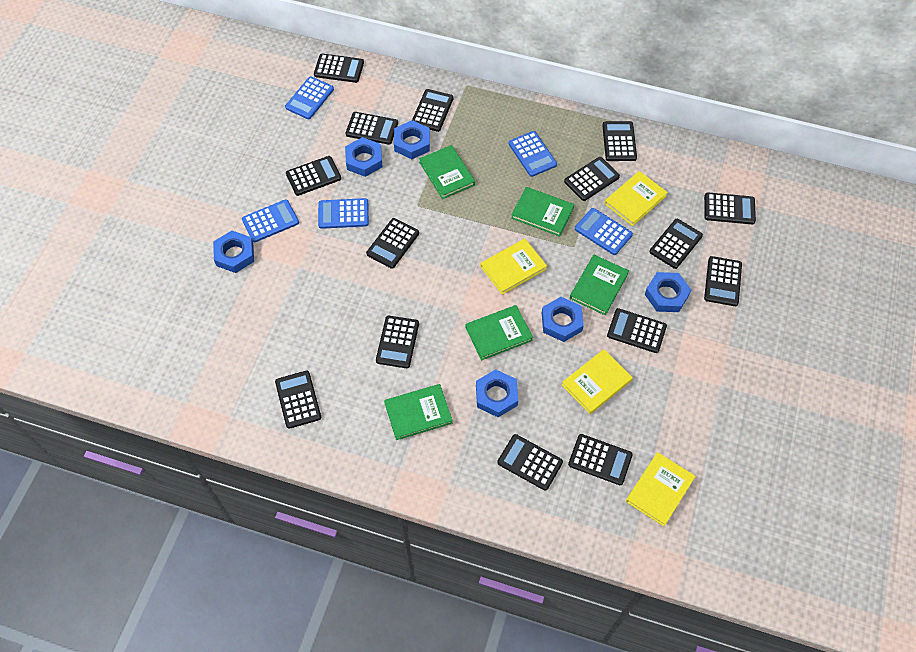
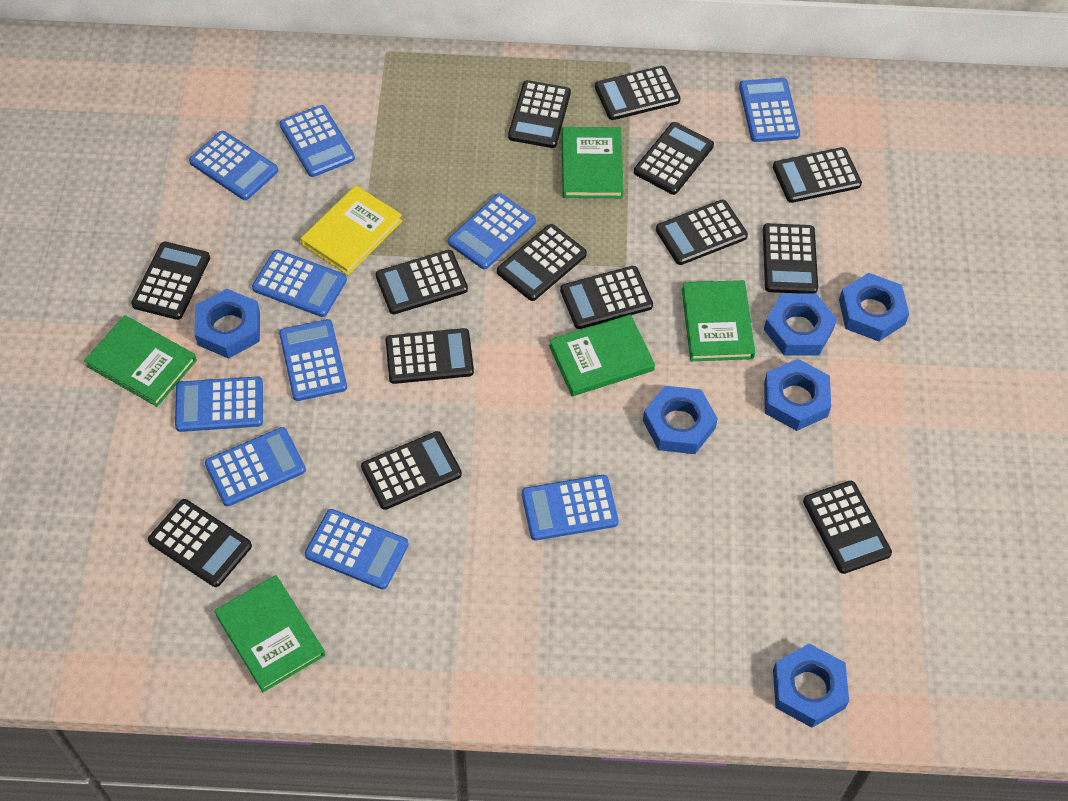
black calculator: 15 -> 14
blue calculator: 5 -> 10
yellow book: 4 -> 1

